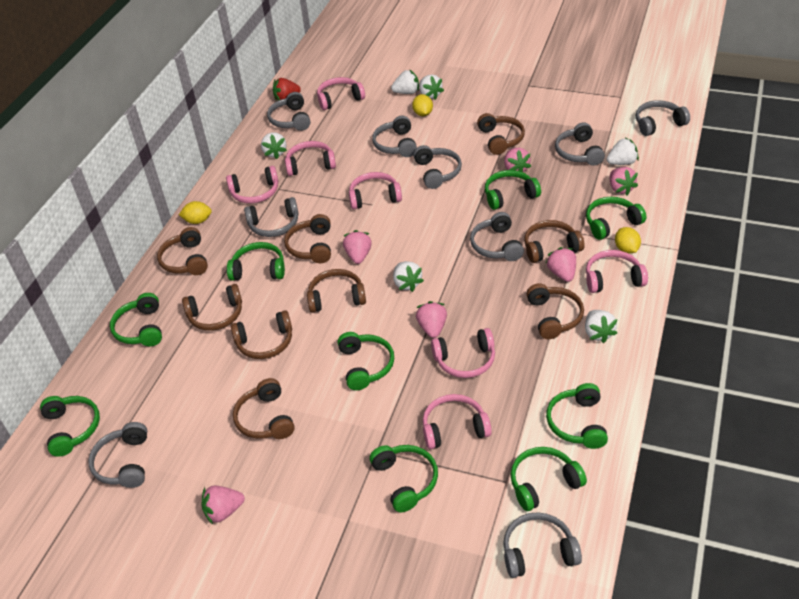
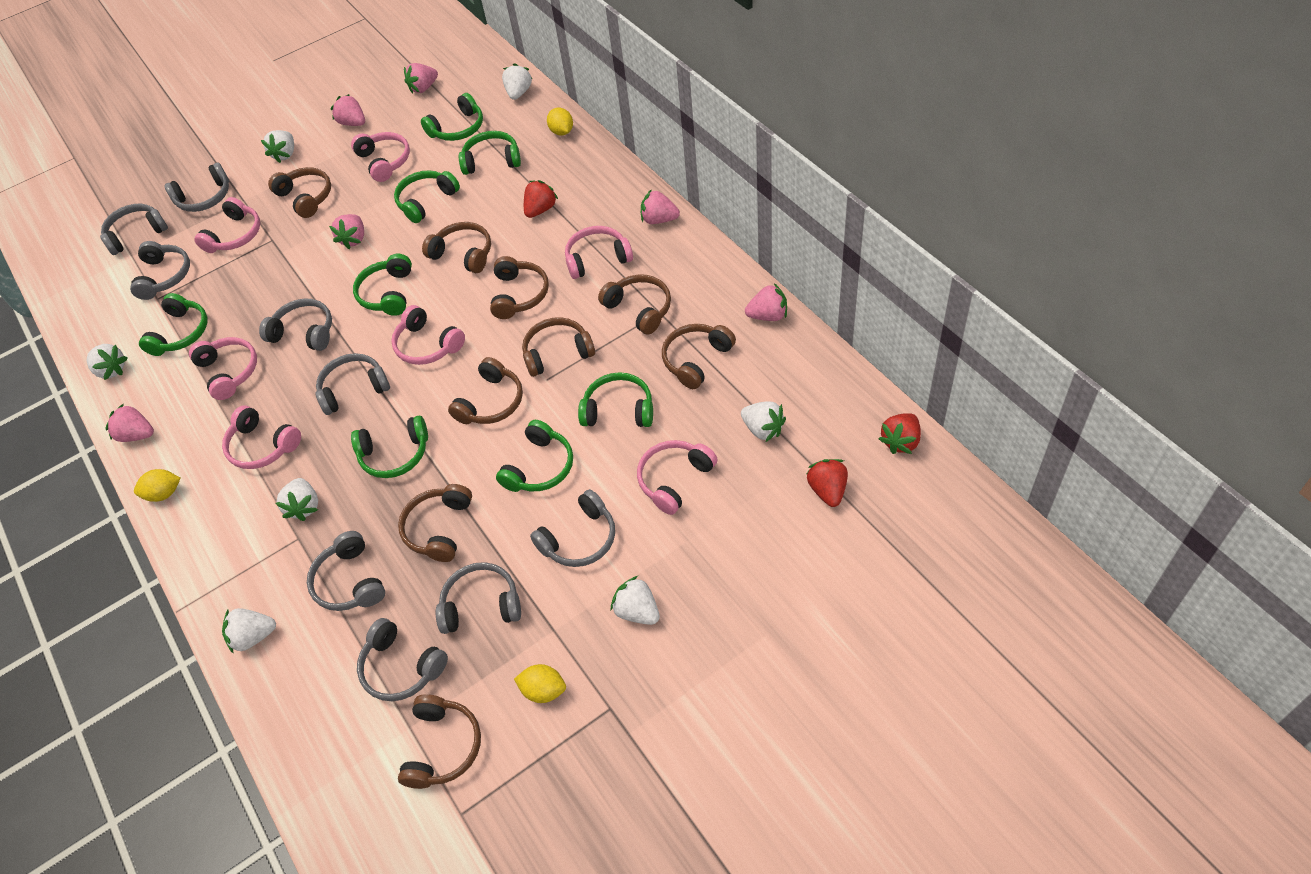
green headphones: 9 -> 8
red strawberry: 1 -> 3
white strawberry: 6 -> 7

